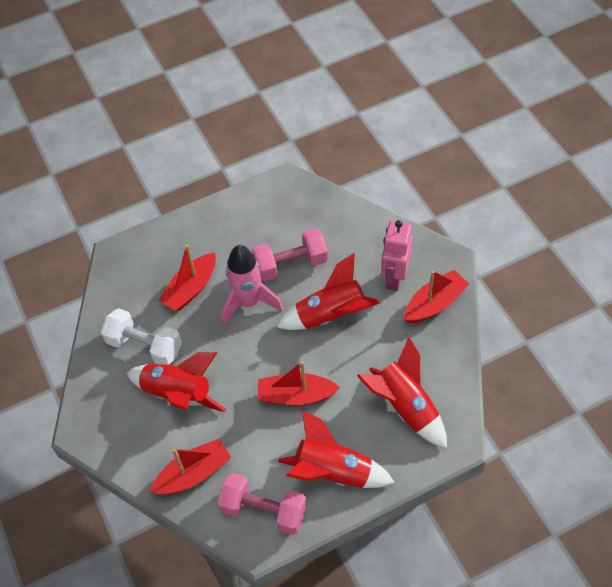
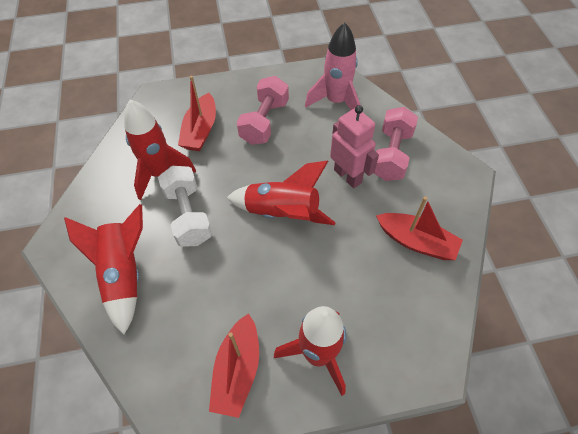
red boat: 4 -> 3

